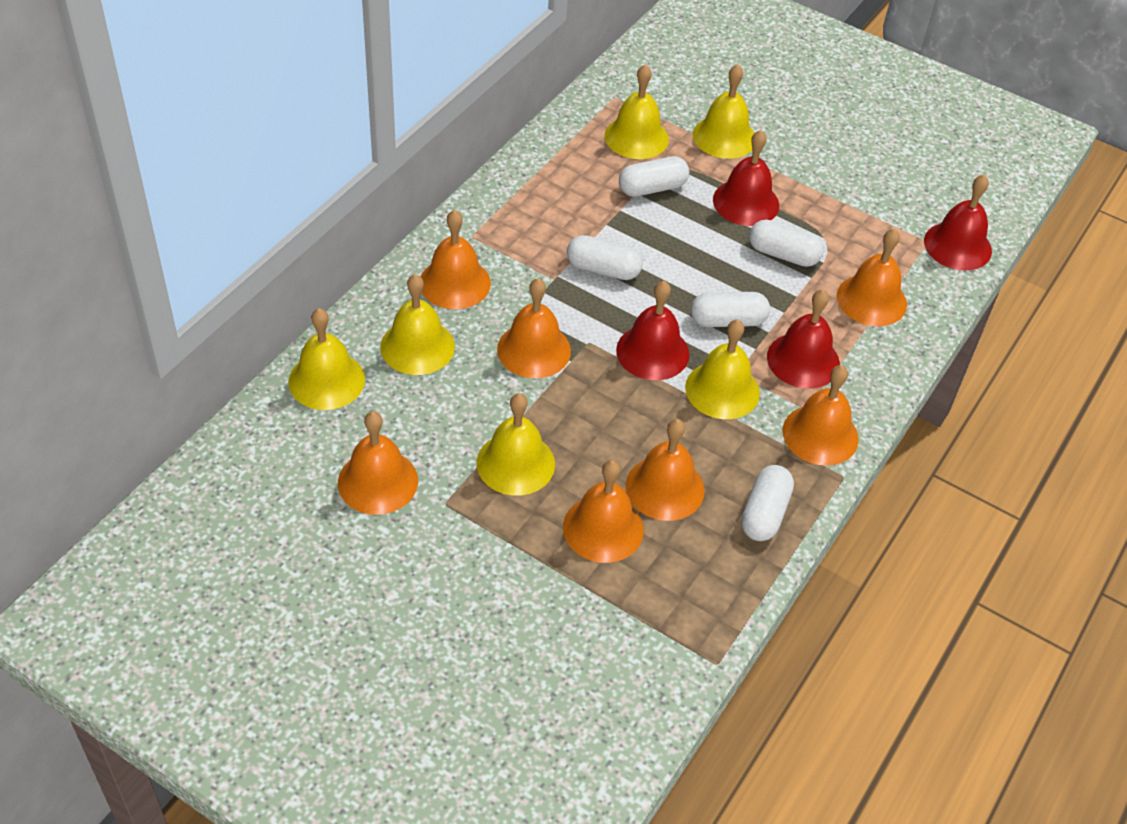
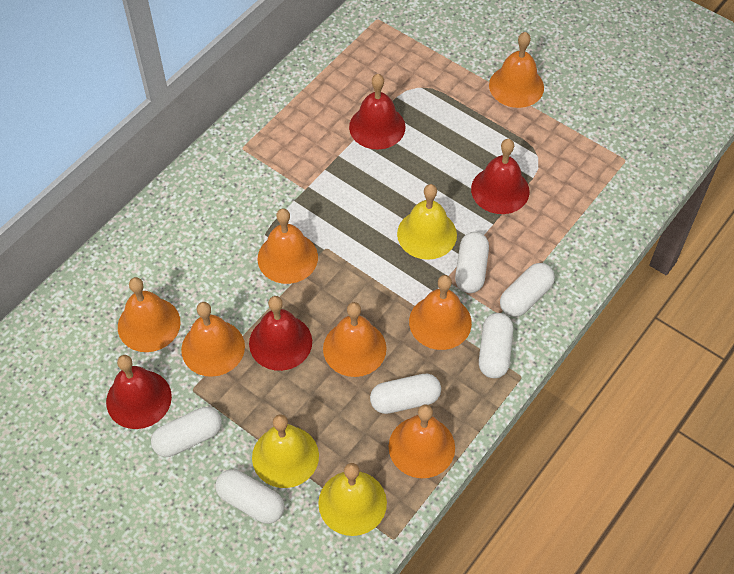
white capsule: 5 -> 6
yellow bell: 6 -> 3

